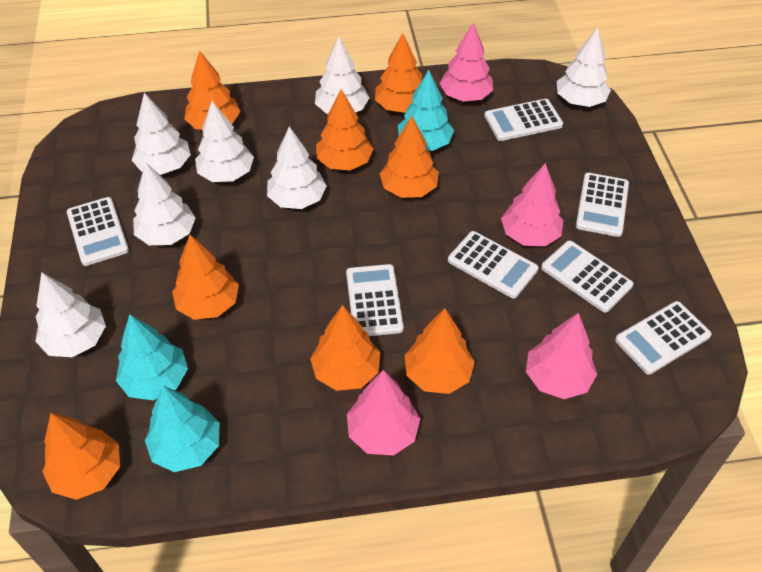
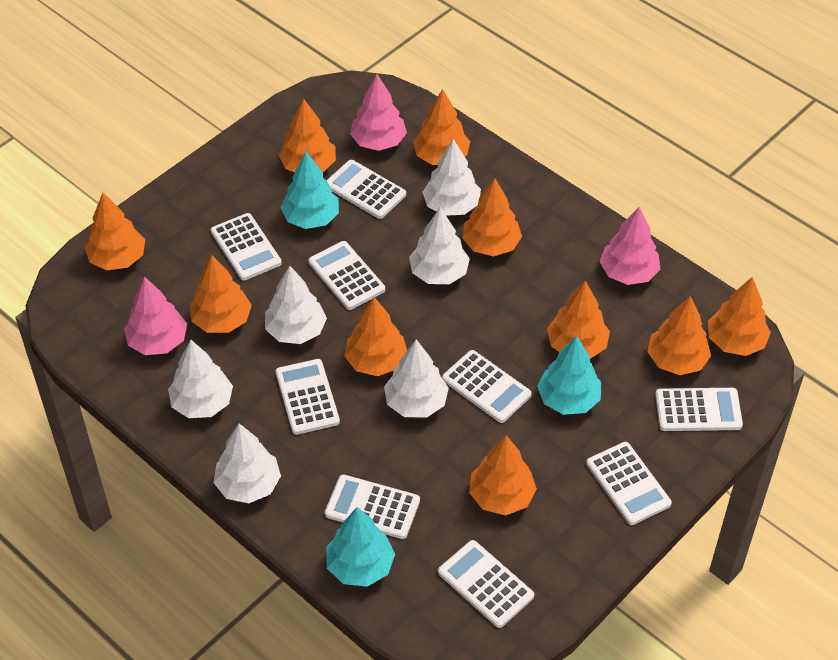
orange tree: 8 -> 10
pink tree: 4 -> 3
white calculator: 7 -> 9
white tree: 7 -> 6

